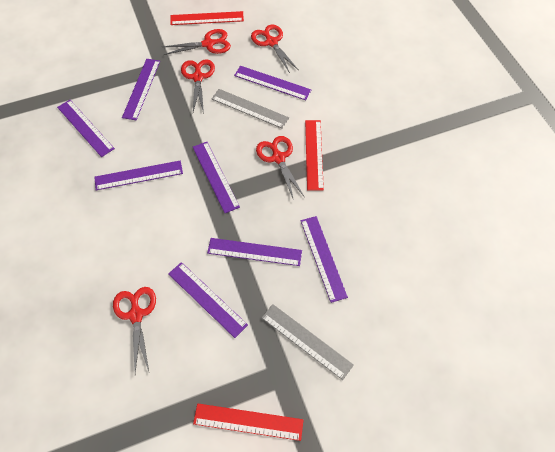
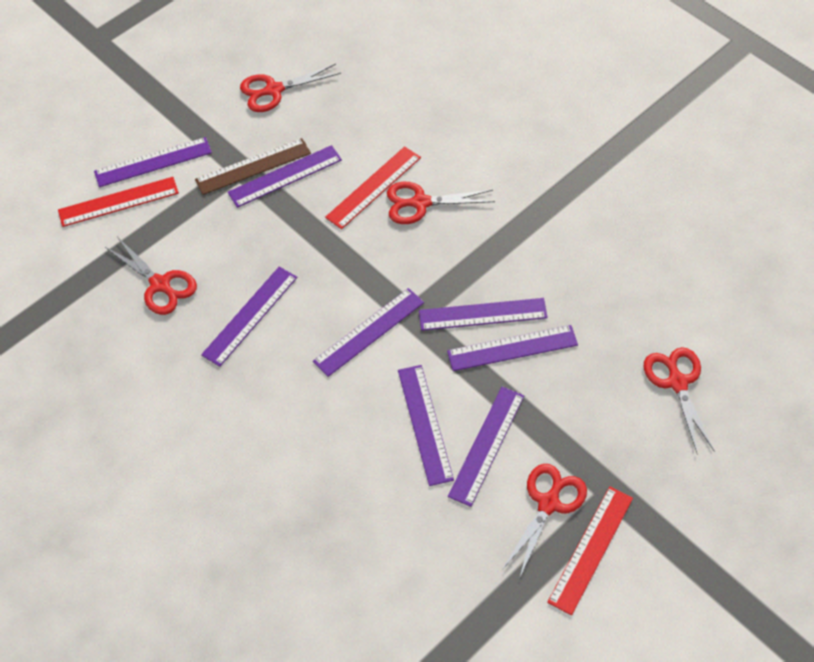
brown ruler: 0 -> 1
grey ruler: 2 -> 0

